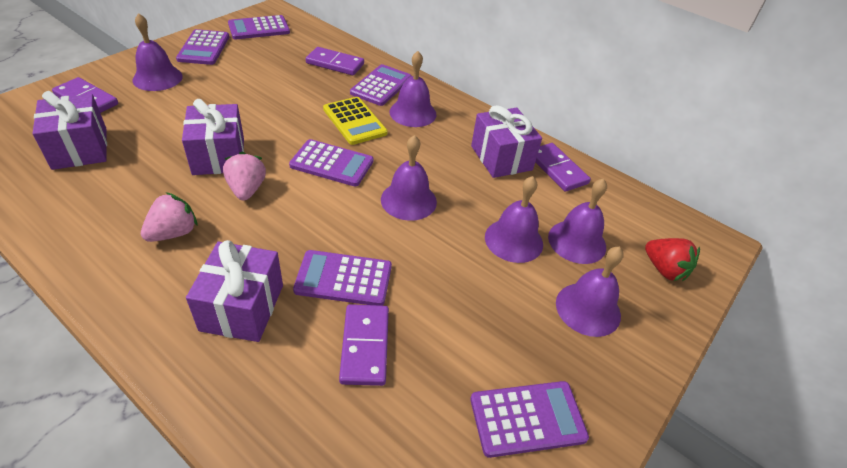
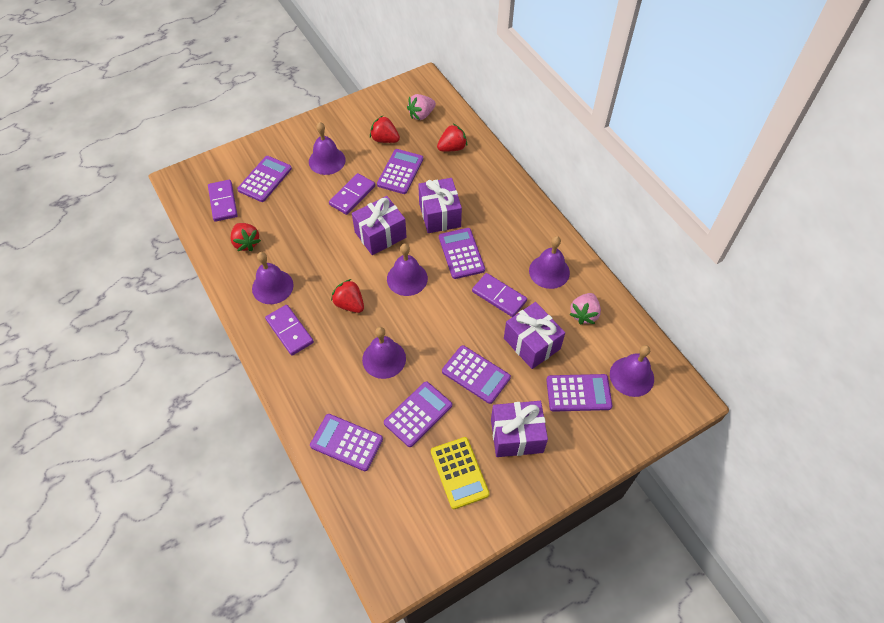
purple calculator: 6 -> 7
red strawberry: 1 -> 4

